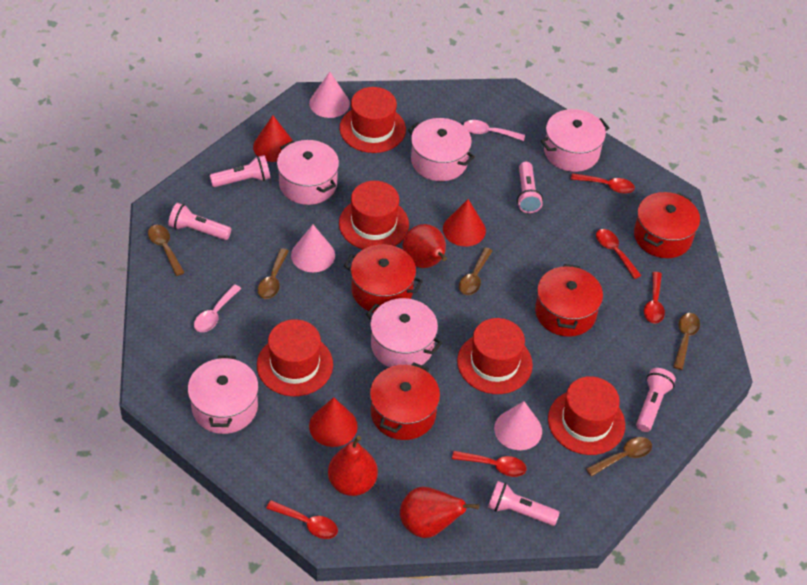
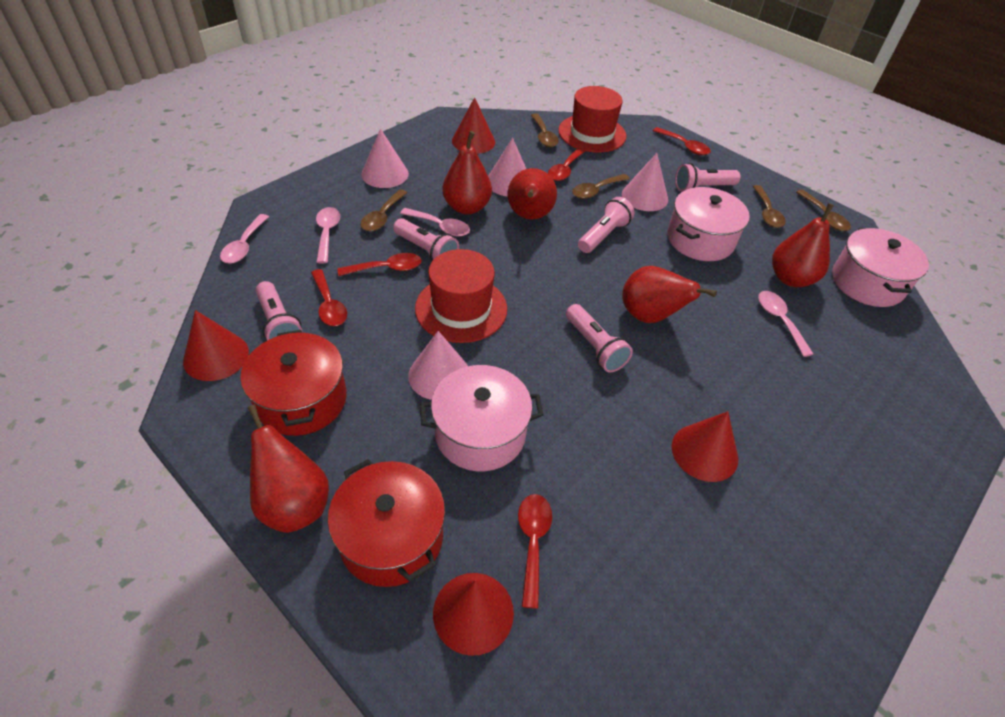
pink cone: 3 -> 4
pink pot: 5 -> 3
pink spoon: 2 -> 4
red cone: 3 -> 4
red hat: 5 -> 2
red pear: 3 -> 5
red pot: 4 -> 2

